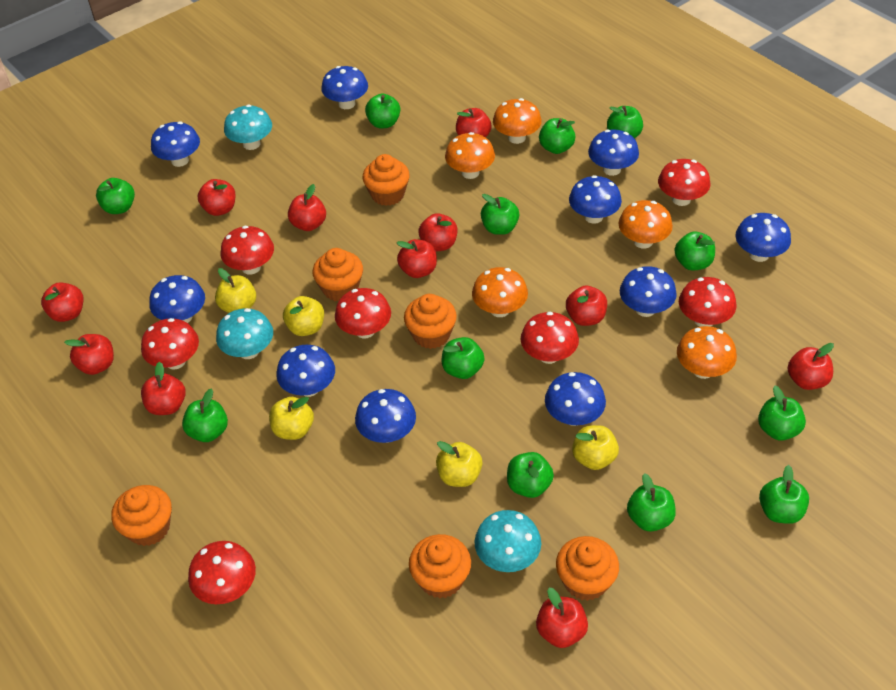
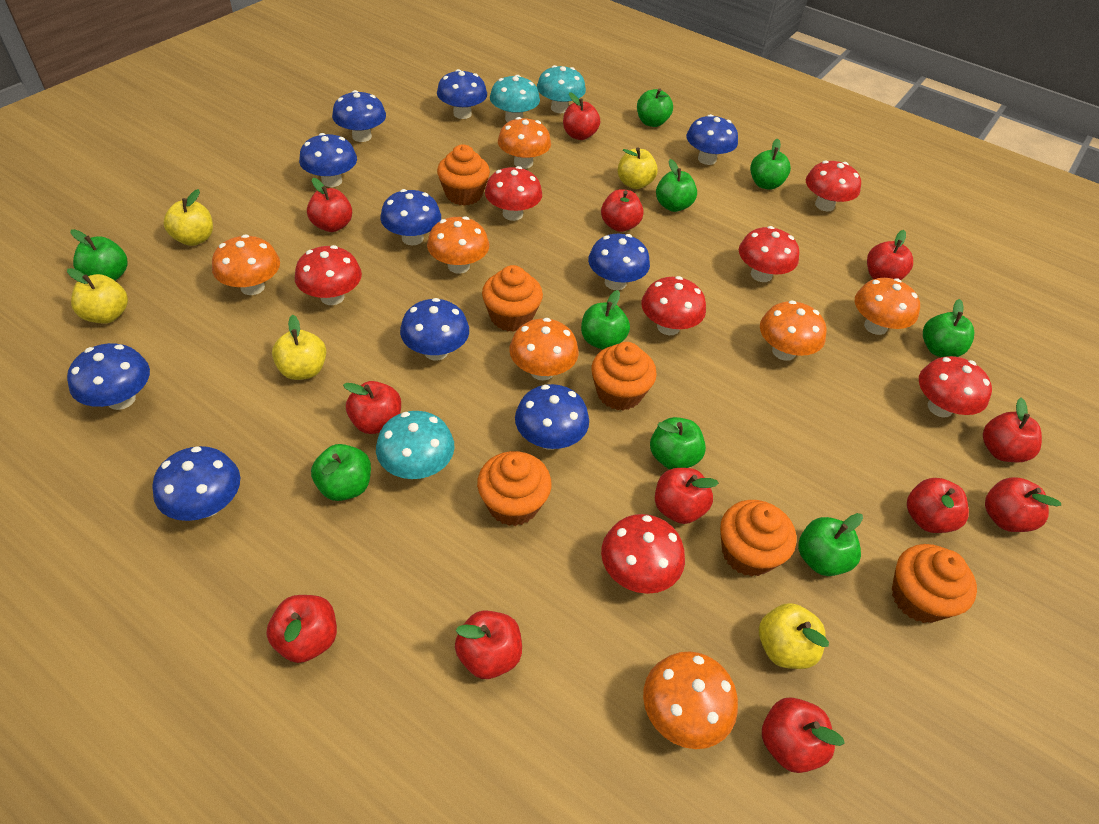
green apple: 12 -> 9
orange mushroom: 5 -> 7
red apple: 11 -> 12

